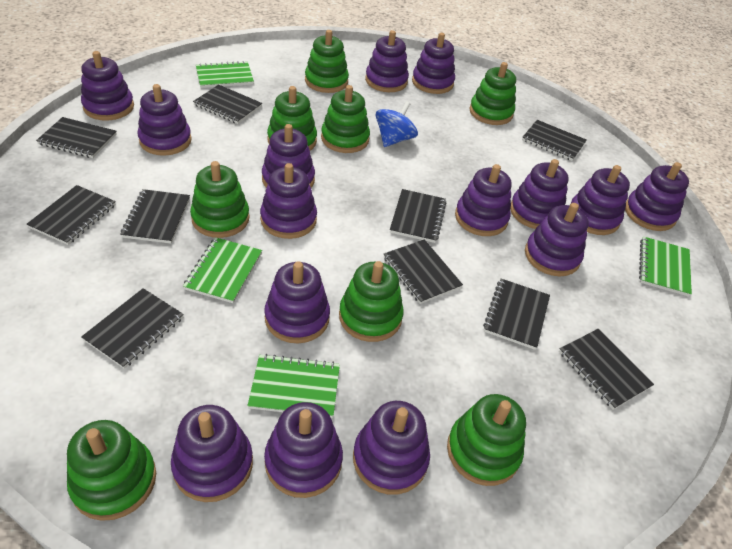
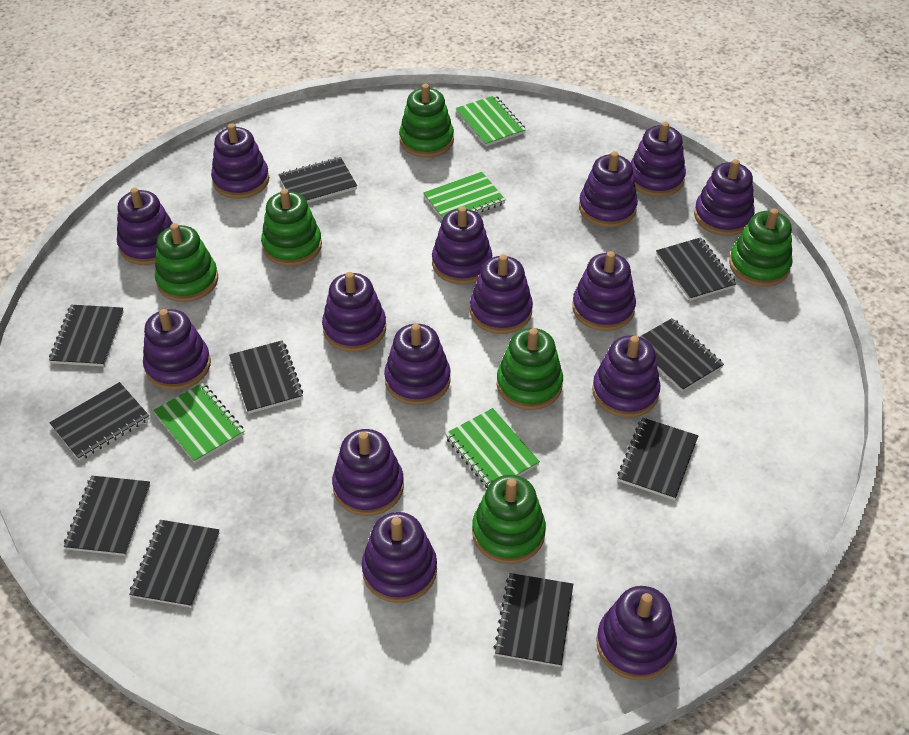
blue spinning top: 1 -> 0
green stacking toy: 8 -> 6

